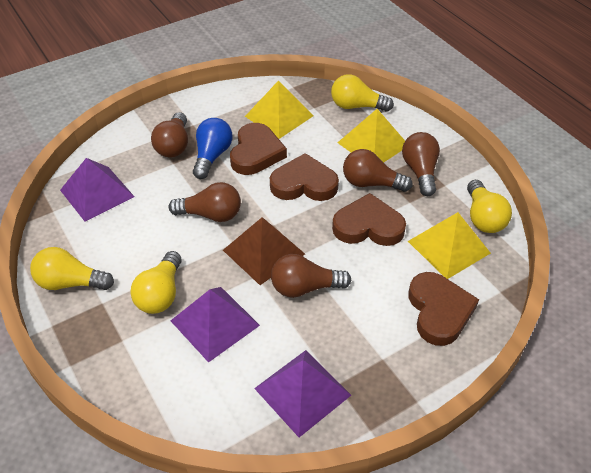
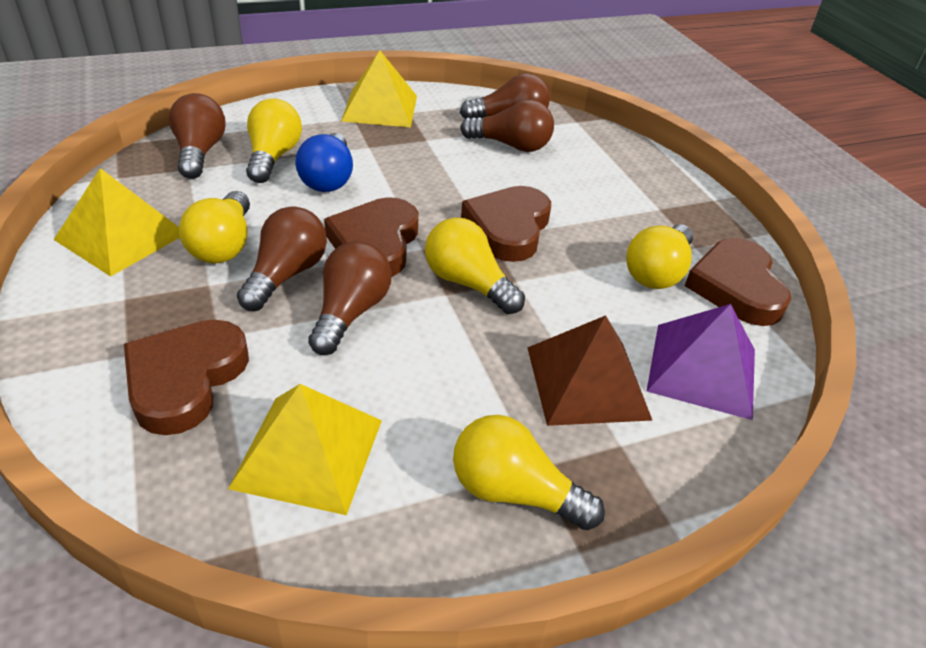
purple pyramid: 3 -> 1
yellow light bulb: 4 -> 5

